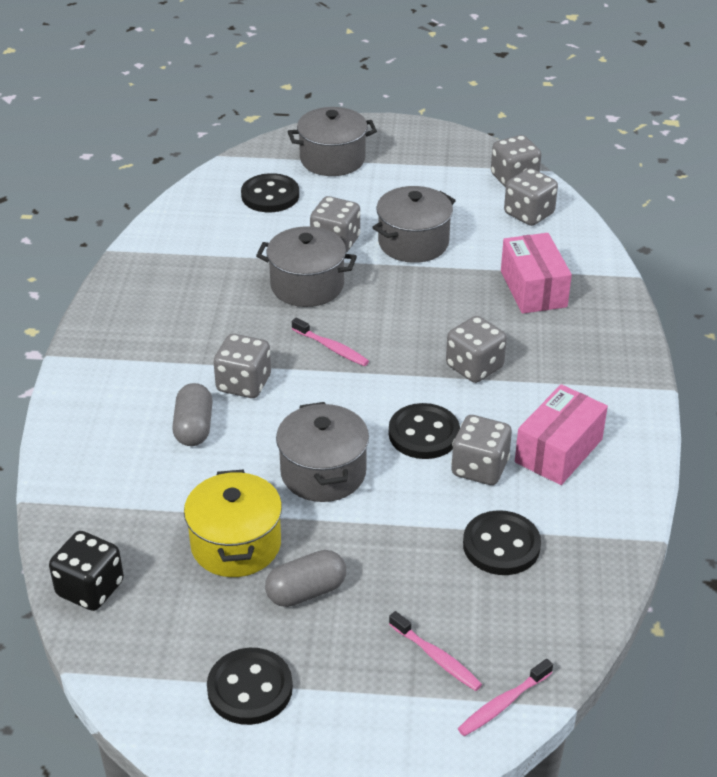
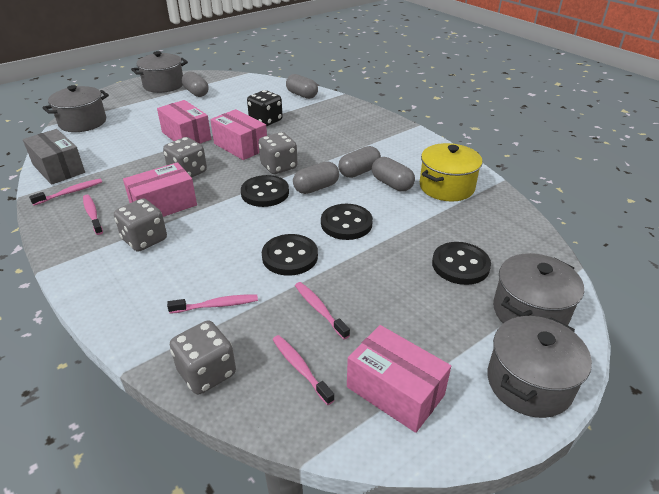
grey box: 0 -> 1
grey capsule: 2 -> 5
grey dice: 6 -> 4
pink box: 2 -> 4
pink toothbrush: 3 -> 5

